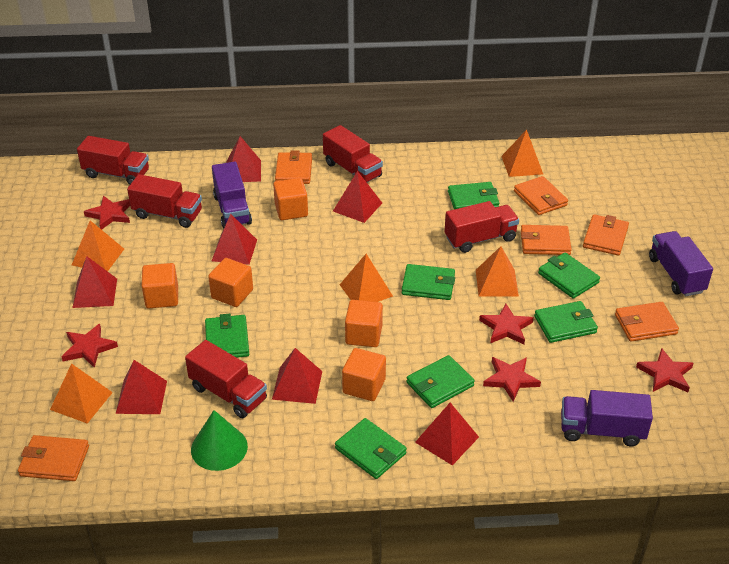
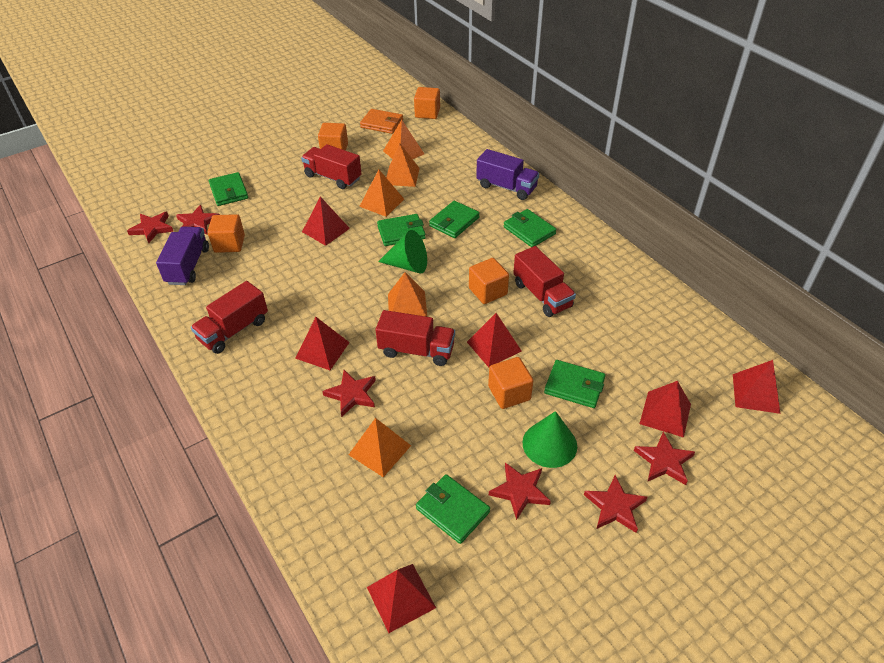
green cone: 1 -> 2
green wallet: 7 -> 6
orange wallet: 6 -> 1
purple truck: 3 -> 2
red pyramid: 7 -> 6
red star: 5 -> 6
red truck: 5 -> 4

